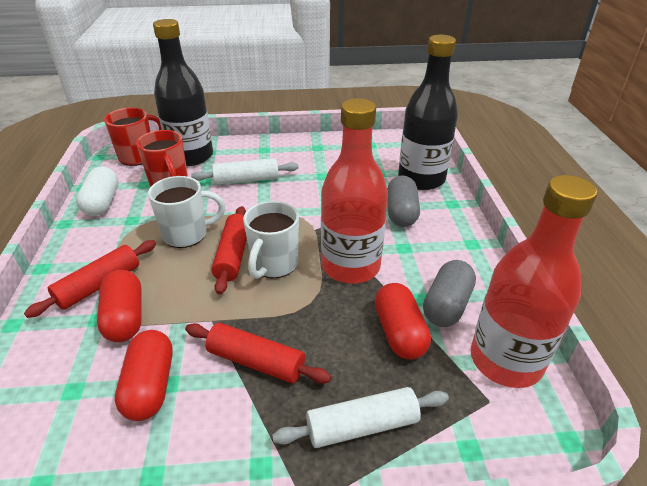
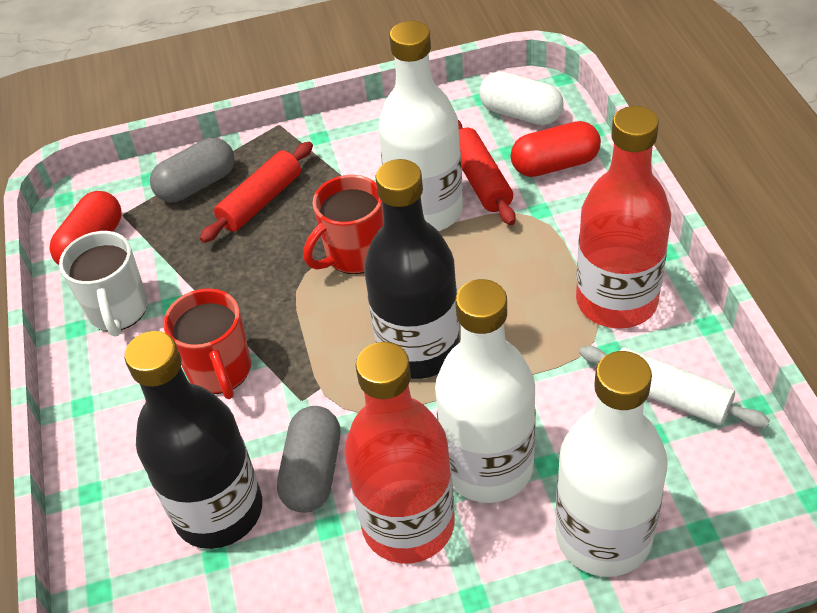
red capsule: 3 -> 2
red rolling pin: 3 -> 2
white bottle: 0 -> 3
white mug: 2 -> 1
white rolling pin: 2 -> 1

